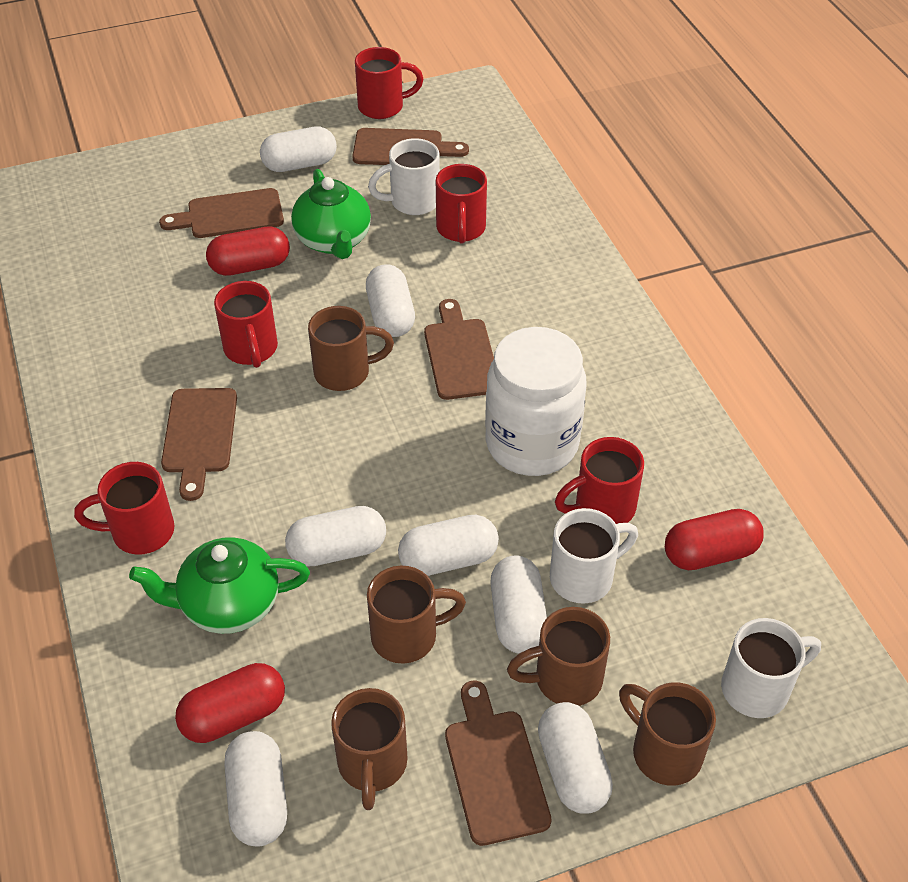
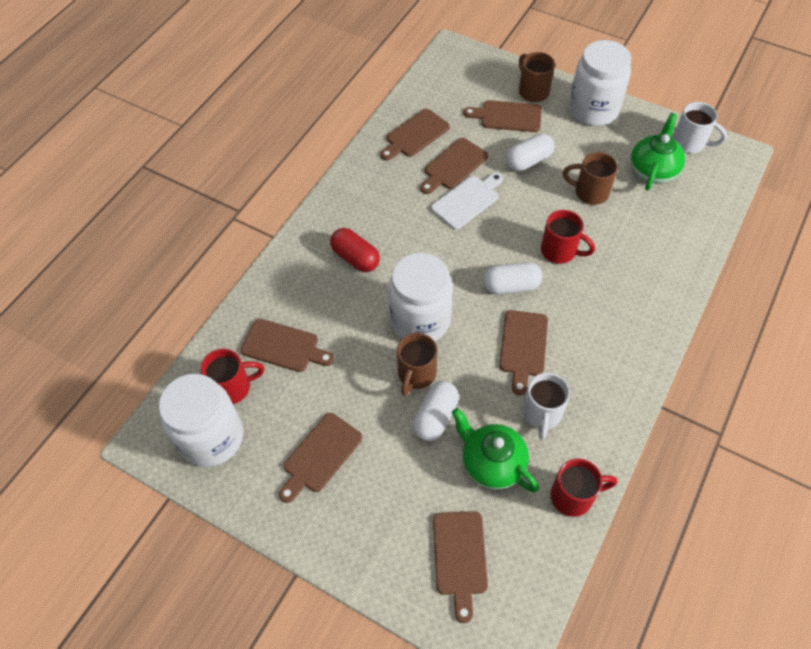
brown cutting board: 5 -> 7
brown mug: 5 -> 3
red capsule: 3 -> 1
red mug: 5 -> 3
white capsule: 7 -> 3
white cutting board: 0 -> 1
white jar: 1 -> 3
white mug: 3 -> 2

